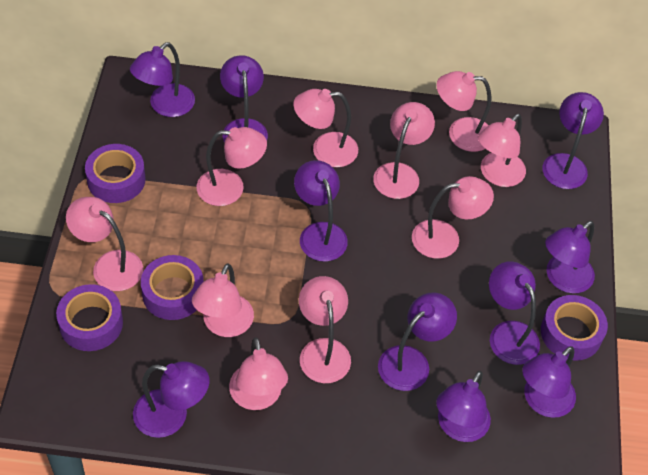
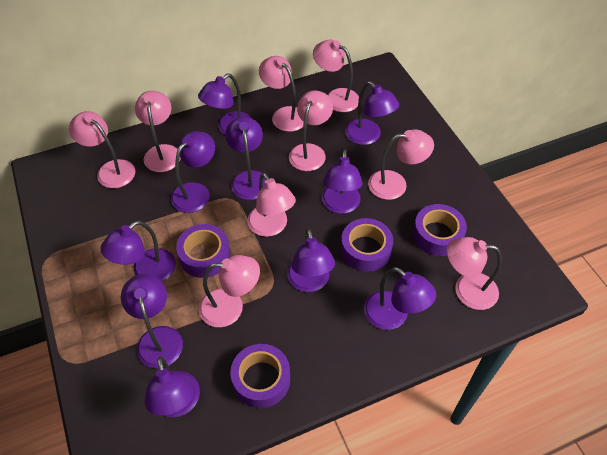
pink lamp: 10 -> 9

